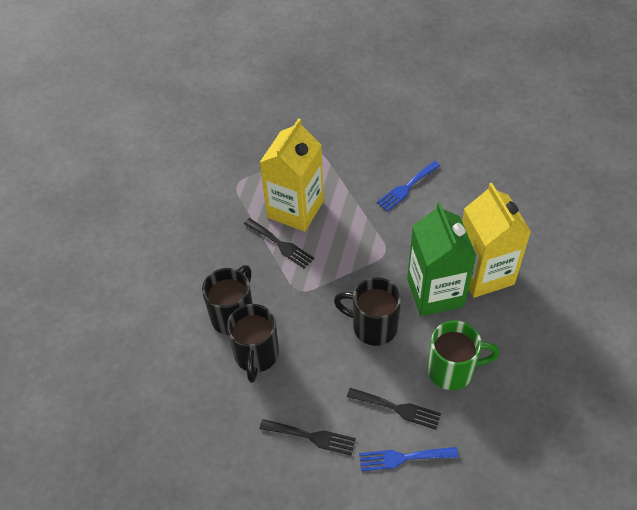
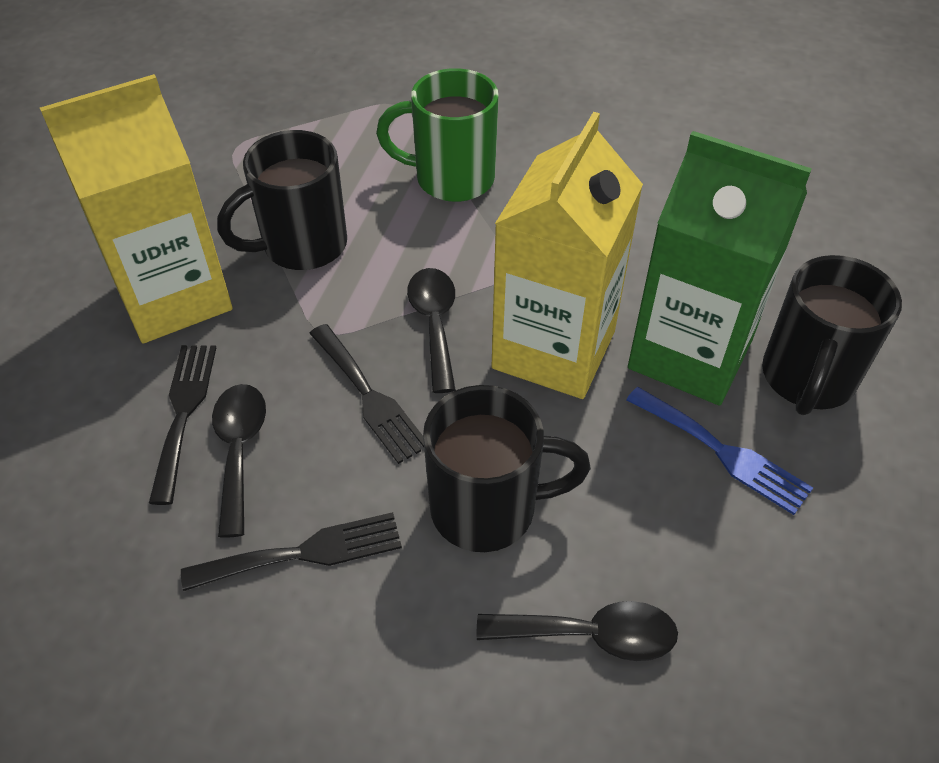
black spoon: 0 -> 3
blue fork: 2 -> 1

